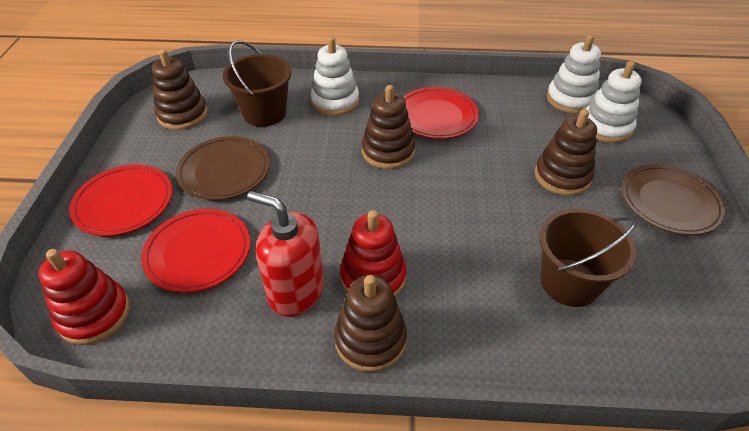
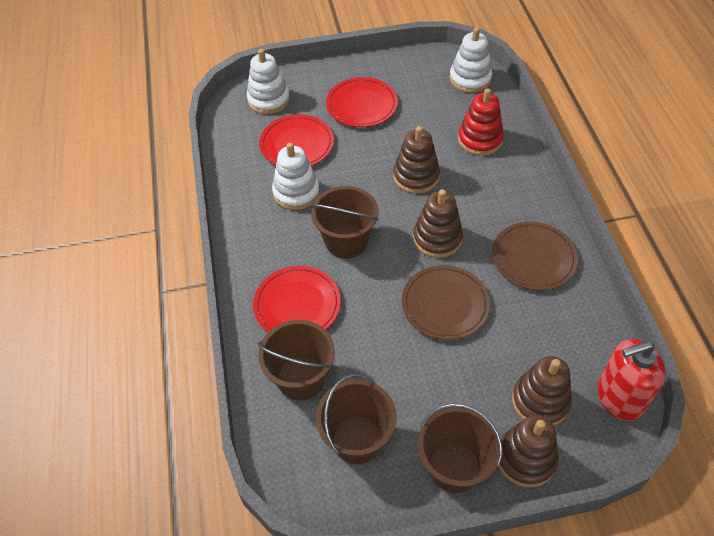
brown bucket: 2 -> 4
red stacking toy: 2 -> 1

